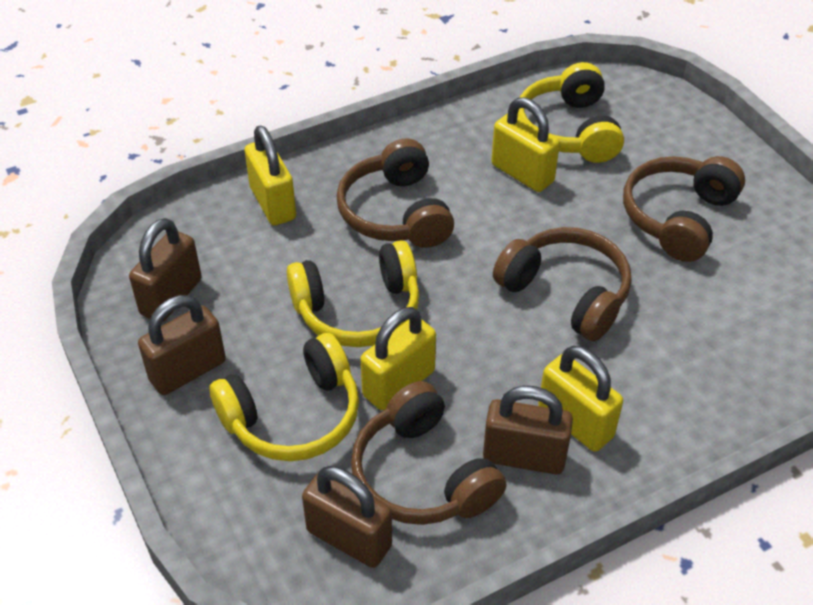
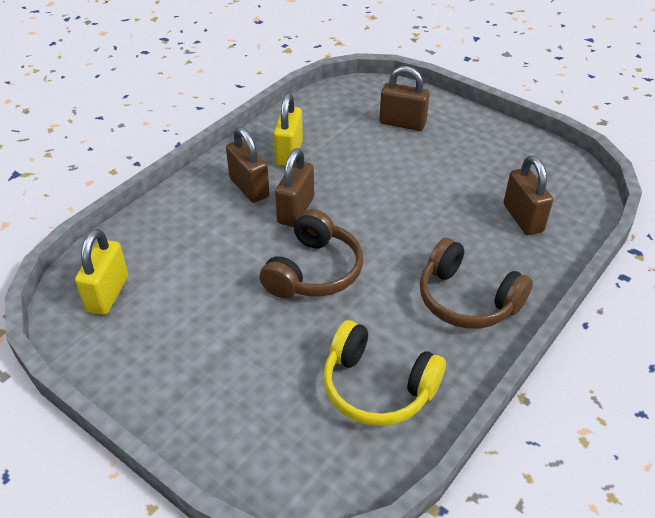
brown headphones: 4 -> 2
yellow headphones: 3 -> 1
yellow padlock: 4 -> 2

